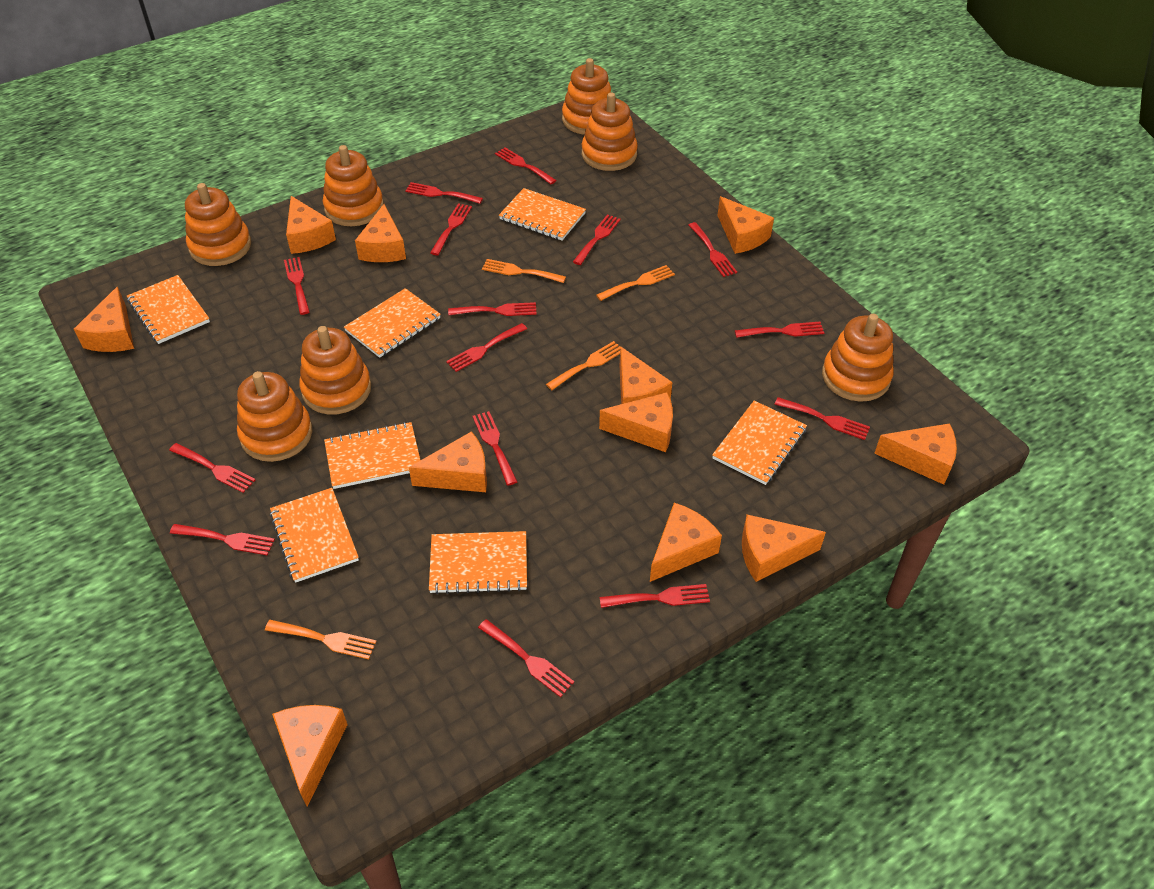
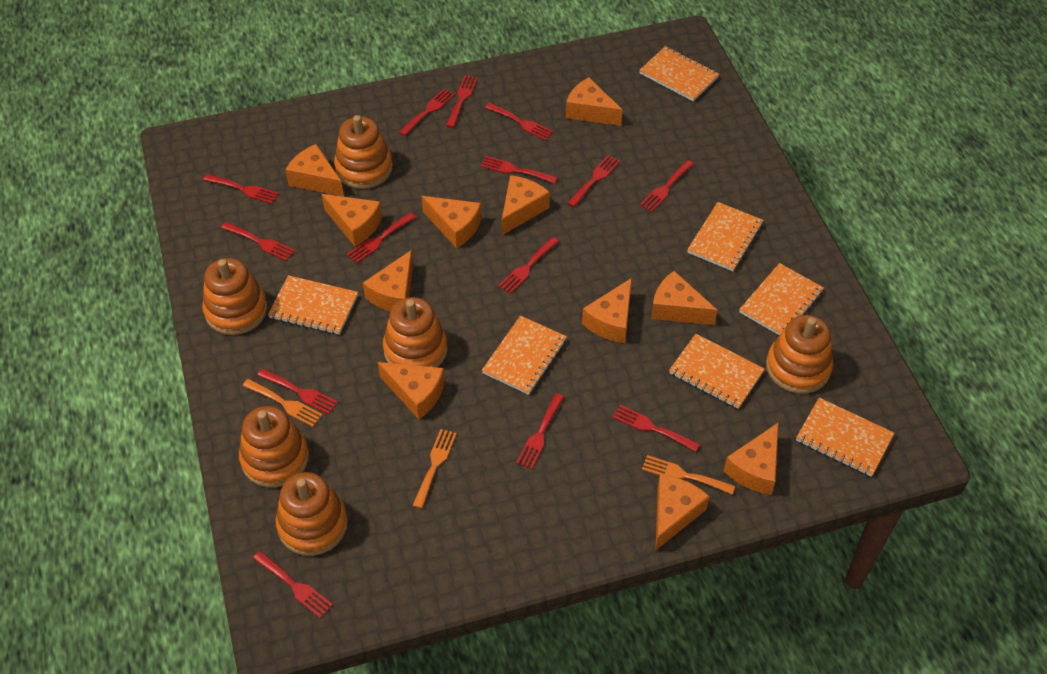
orange fork: 4 -> 3
orange stacking toy: 7 -> 6
red fork: 15 -> 14

